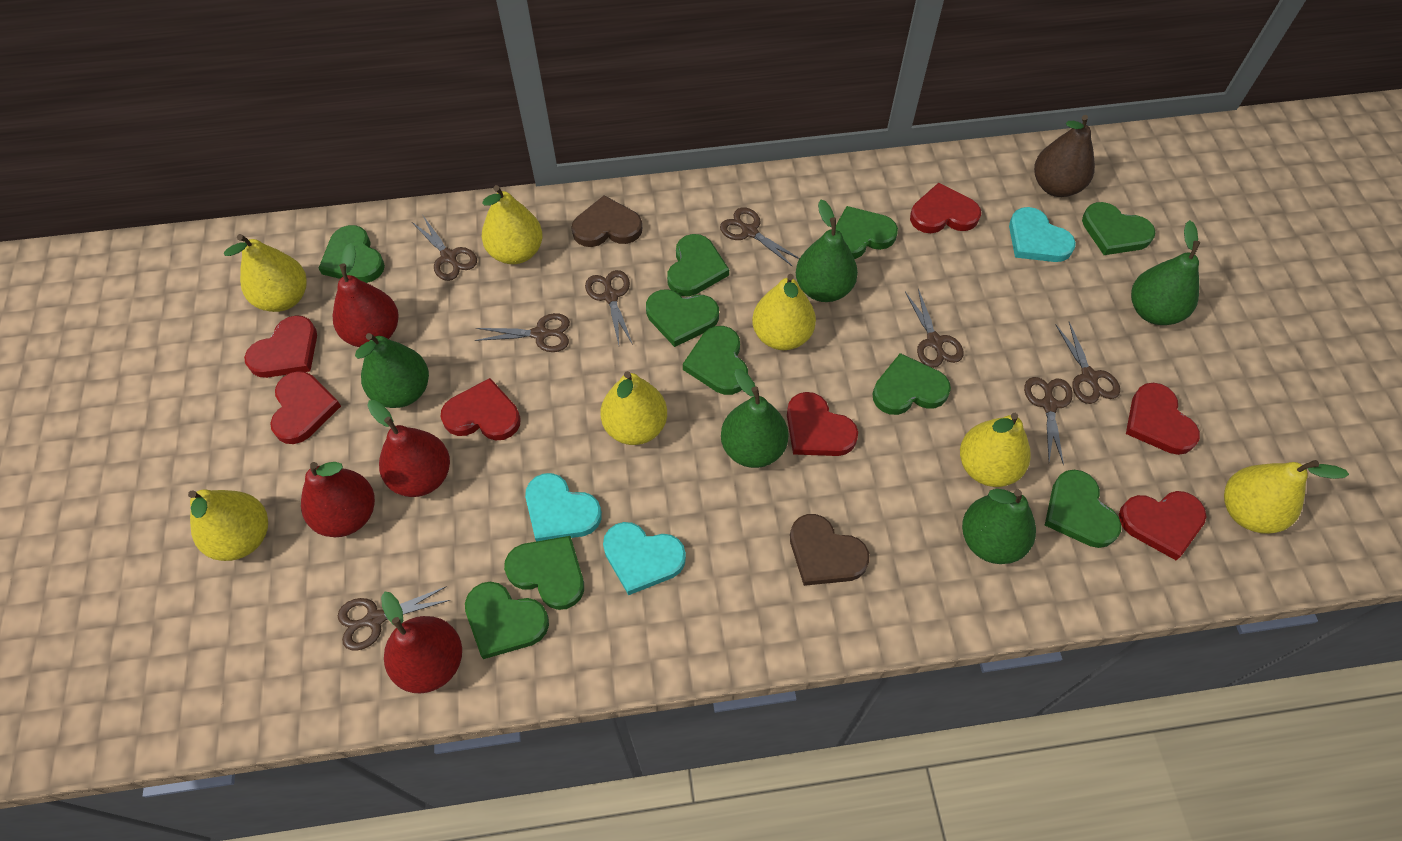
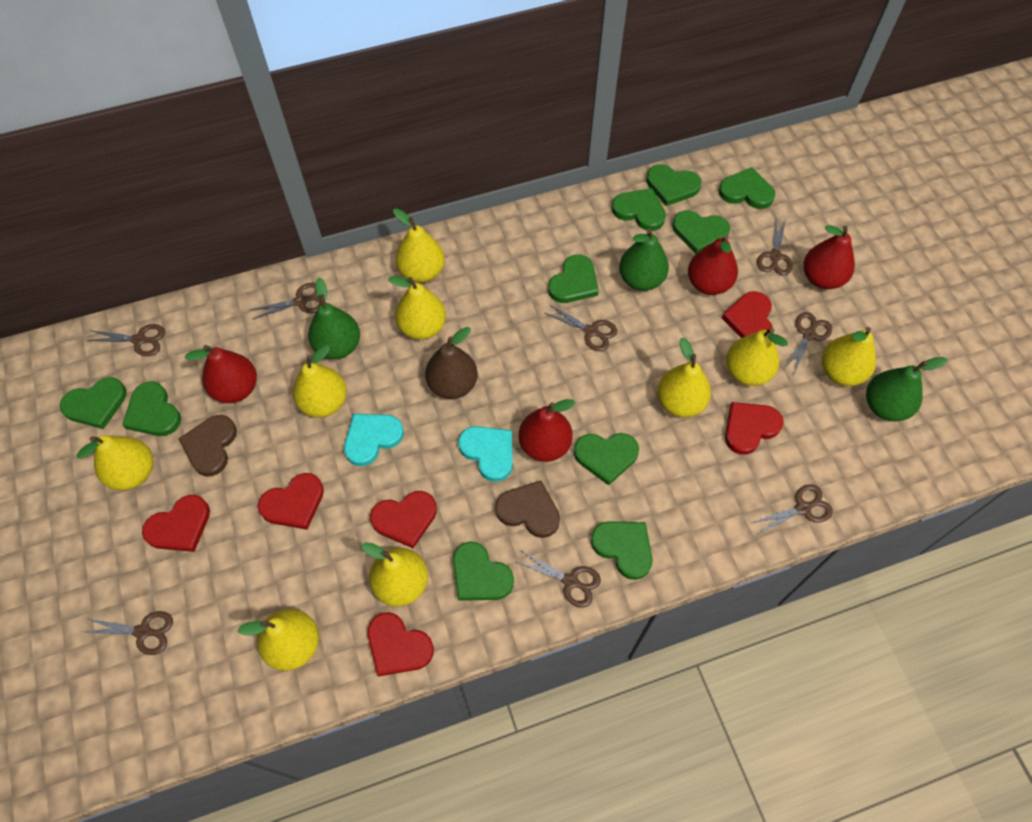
green pear: 5 -> 3
red heart: 7 -> 6
turquoise heart: 3 -> 2
yellow pear: 7 -> 9

